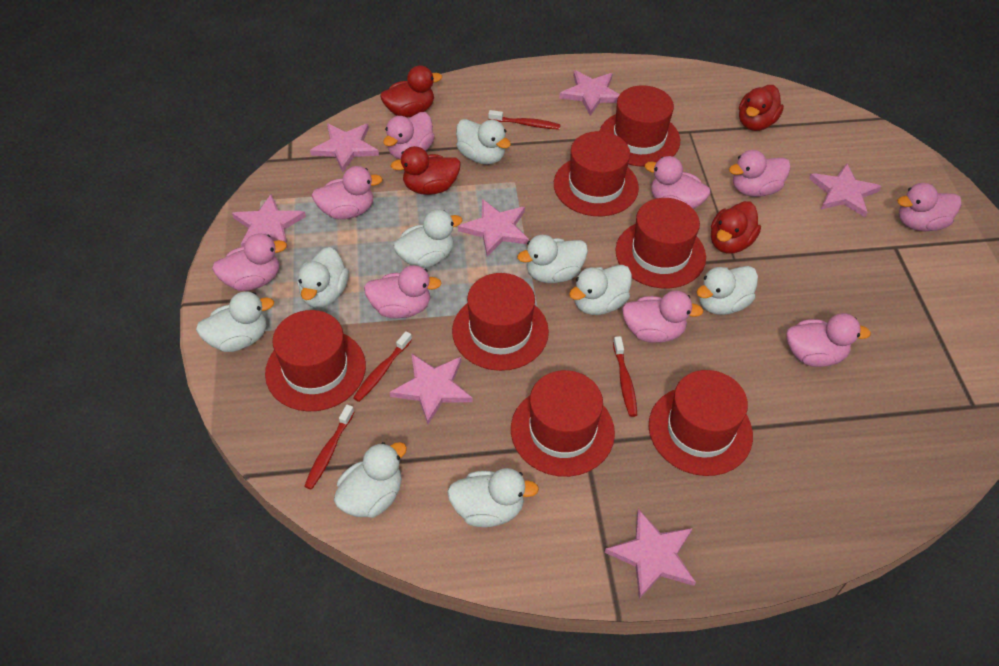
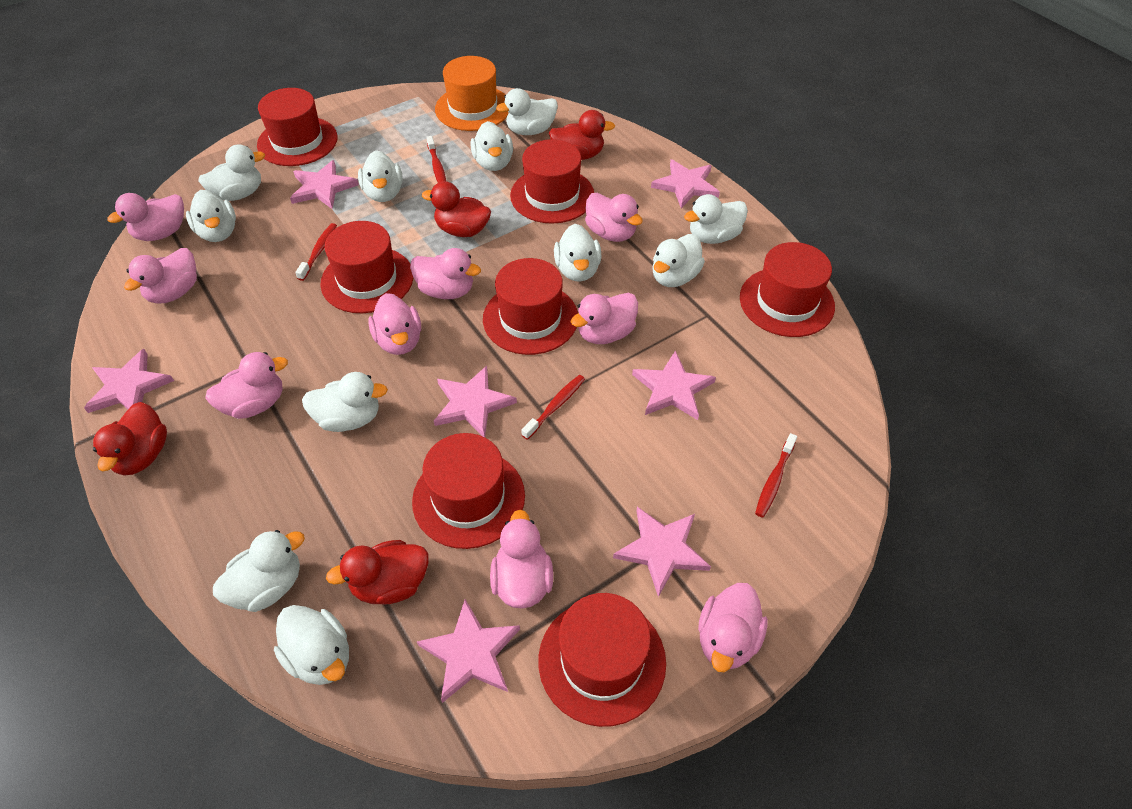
orange hat: 0 -> 1
white duck: 9 -> 11

